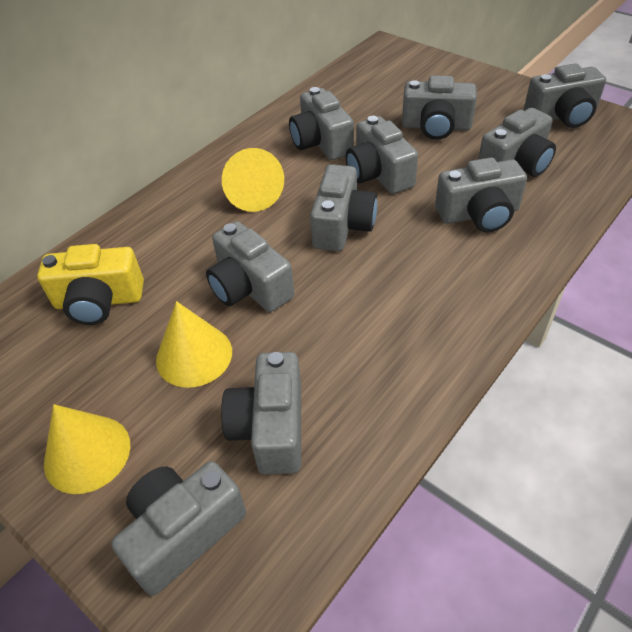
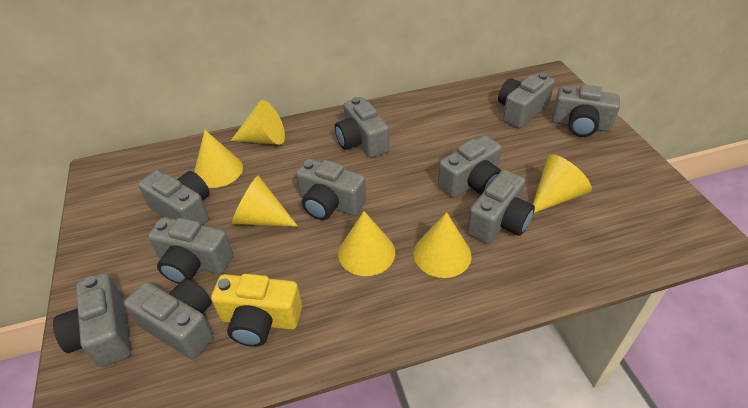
yellow cone: 3 -> 6

